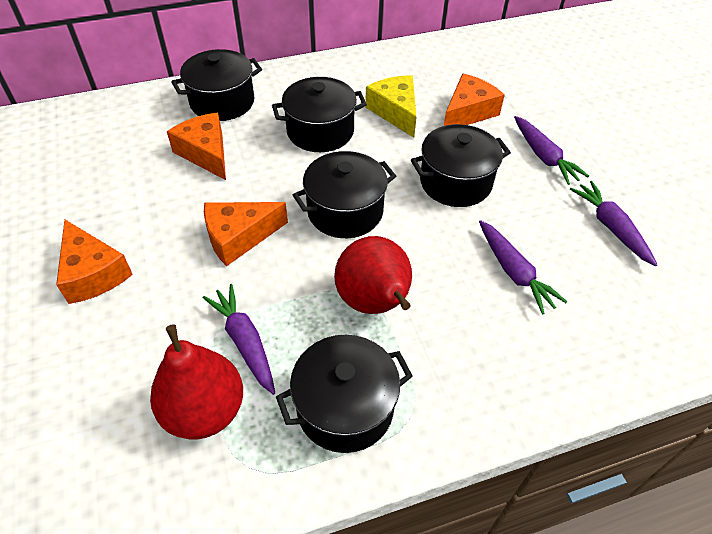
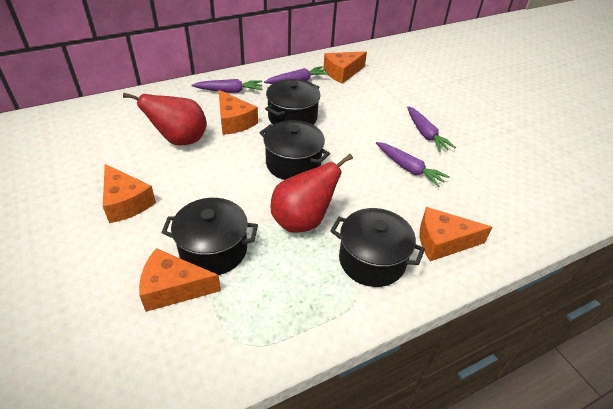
black pot: 5 -> 4
orange cheese: 4 -> 5
yellow cheese: 1 -> 0

